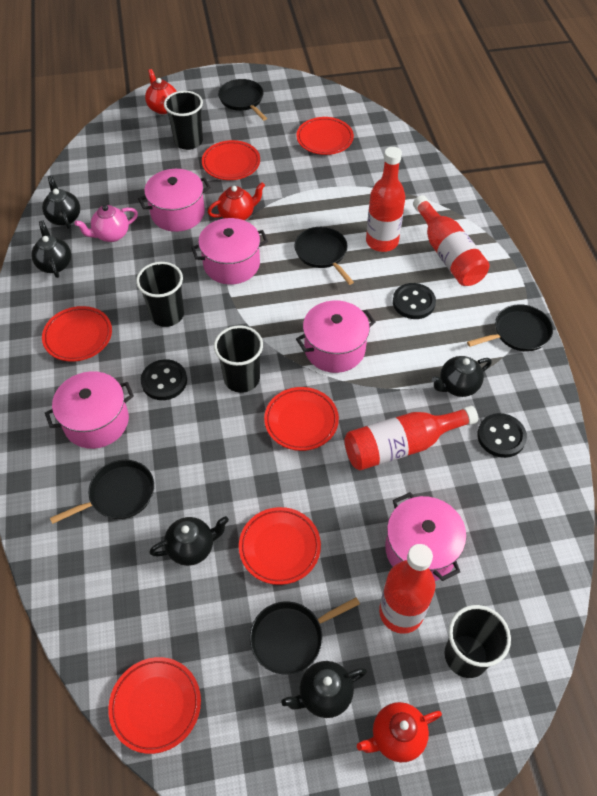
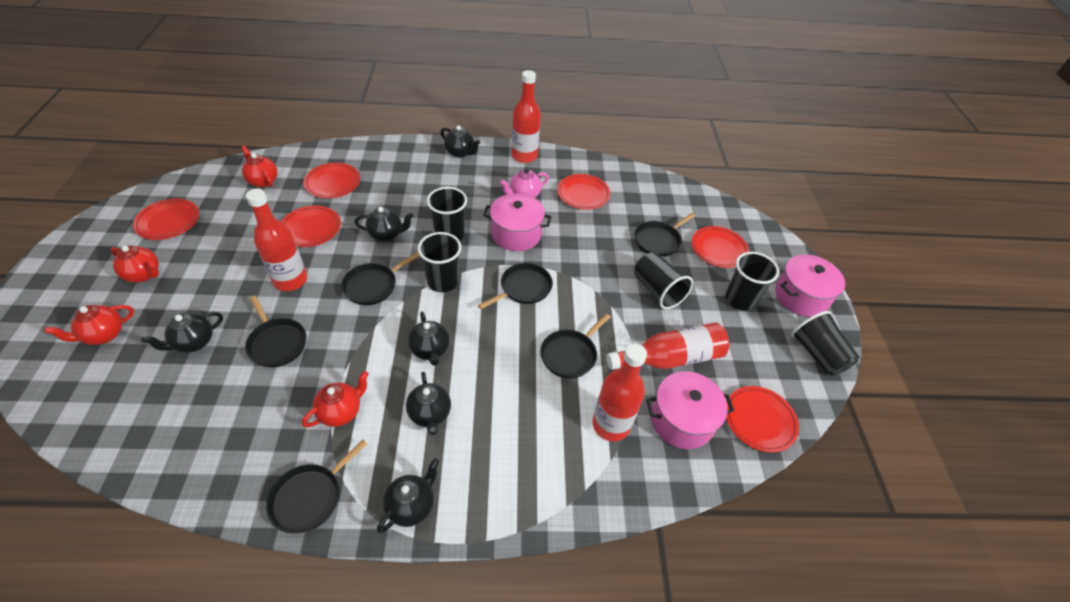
black button: 3 -> 0
black cup: 4 -> 5
black pan: 5 -> 6
black teapot: 5 -> 6
pink pot: 5 -> 3
red teapot: 3 -> 4

